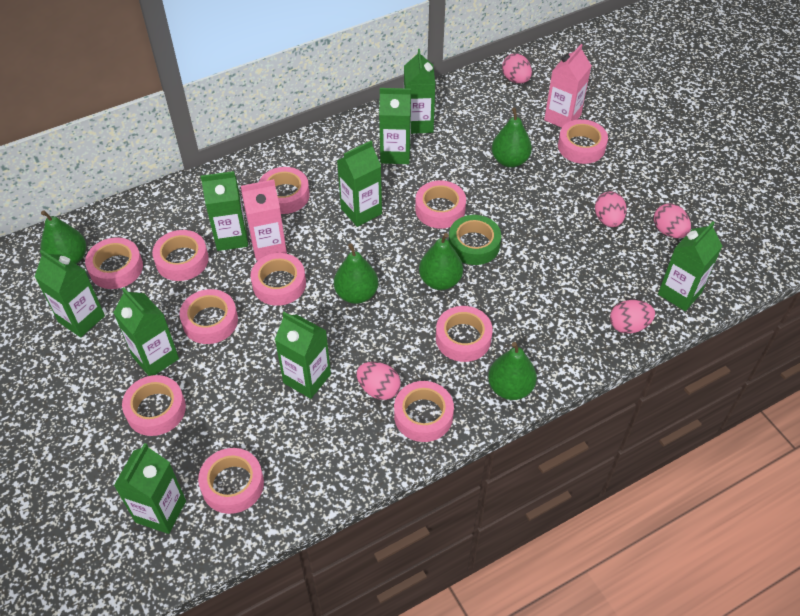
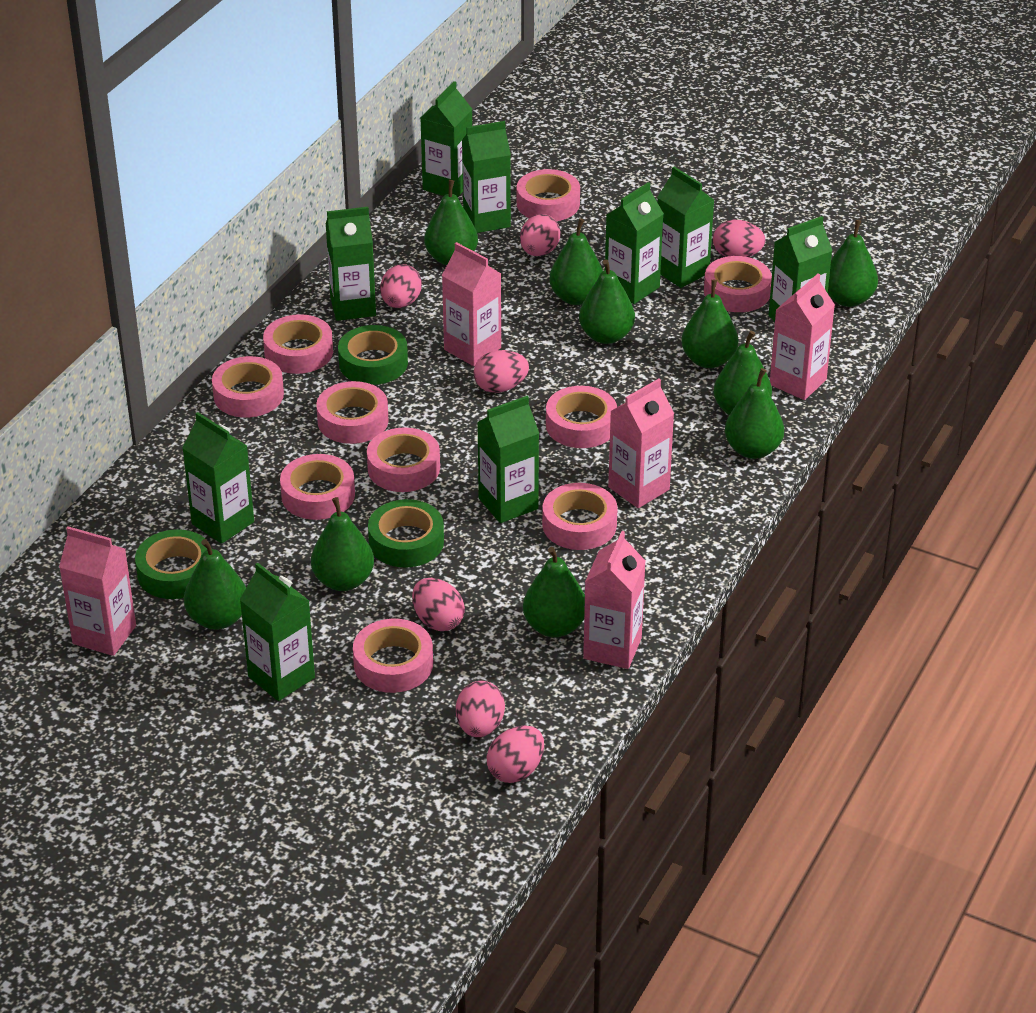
green pear: 5 -> 10
green tape: 1 -> 3
pink carton: 2 -> 5
pink egg: 5 -> 7
pink tape: 11 -> 10

